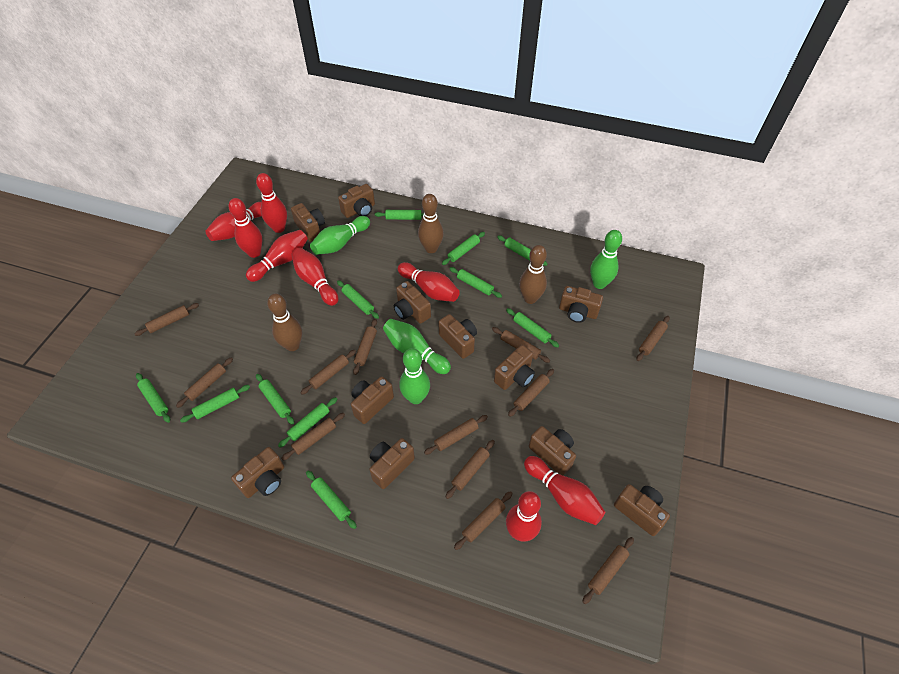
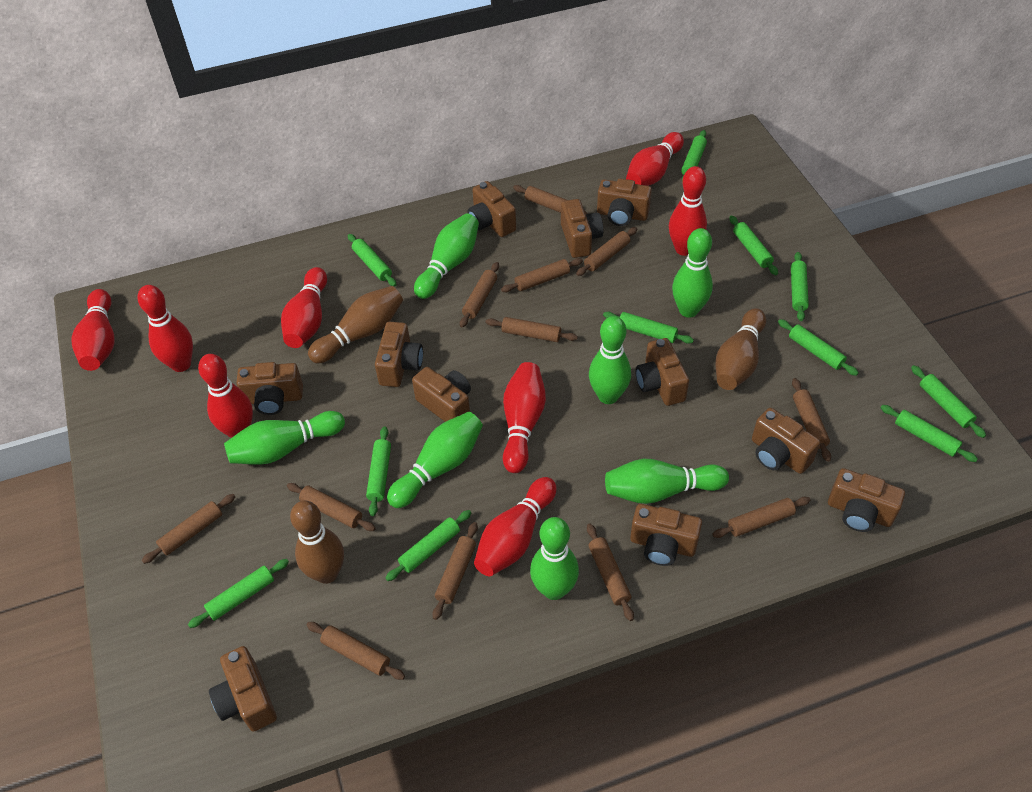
green bowling pin: 4 -> 7

